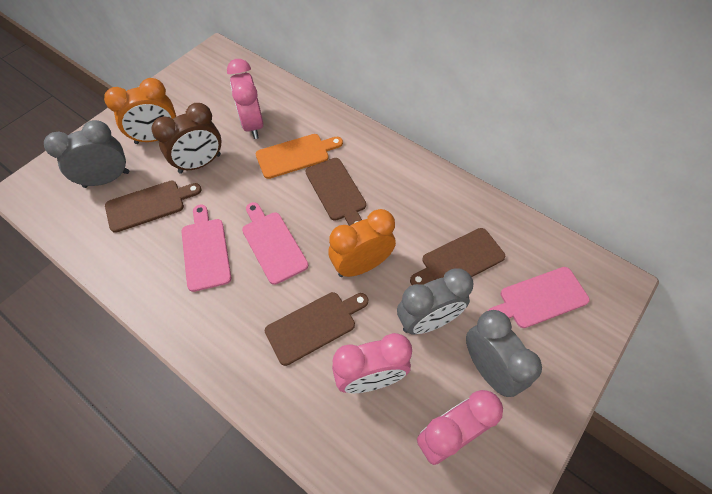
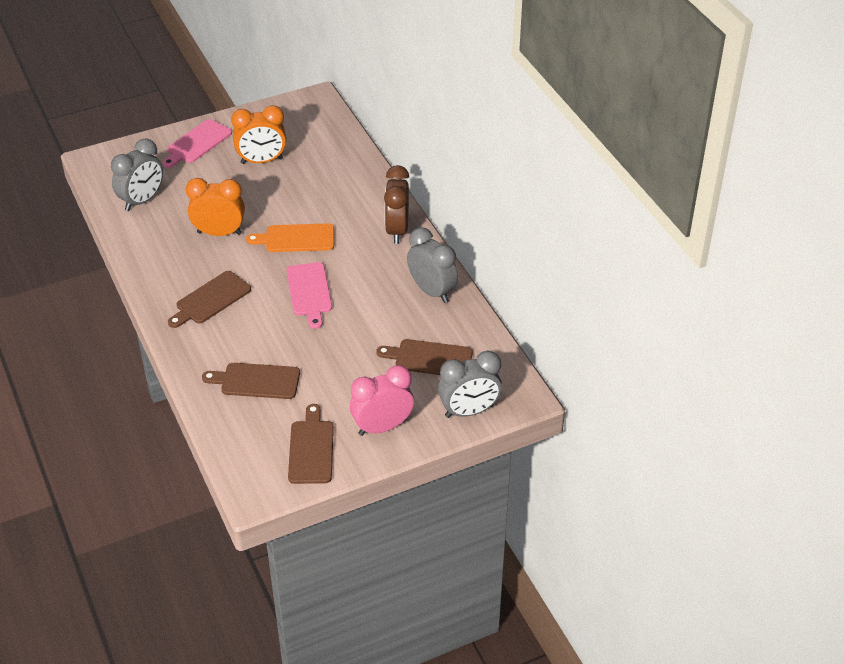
pink clock: 3 -> 1
pink cutting board: 3 -> 2

